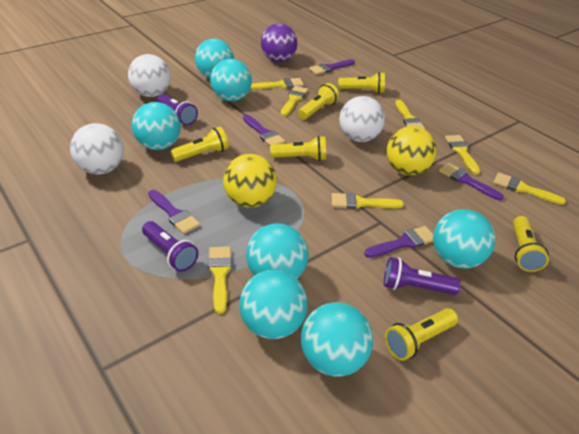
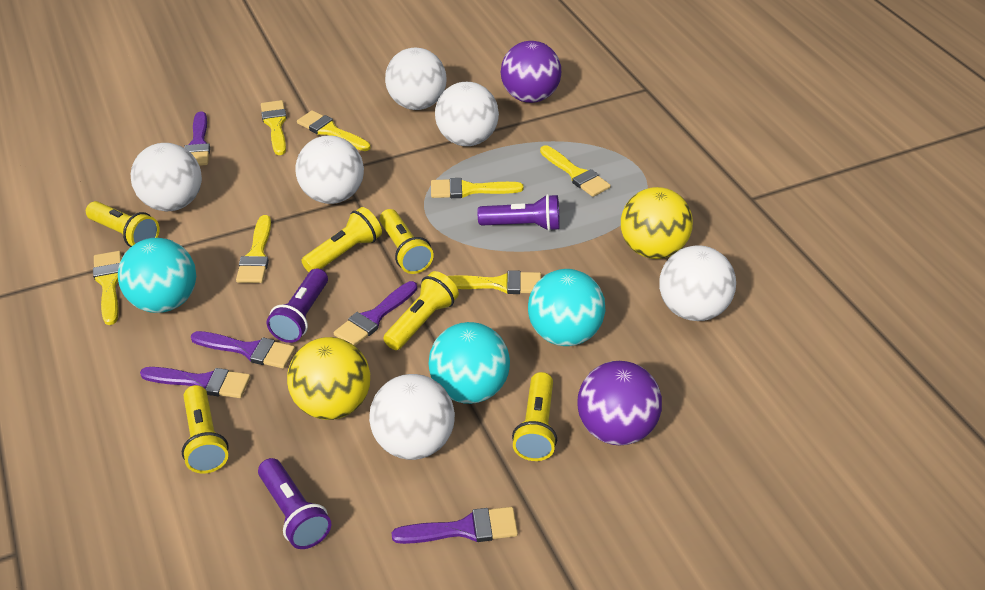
purple ball: 1 -> 2
turquoise ball: 7 -> 3
white ball: 3 -> 6

